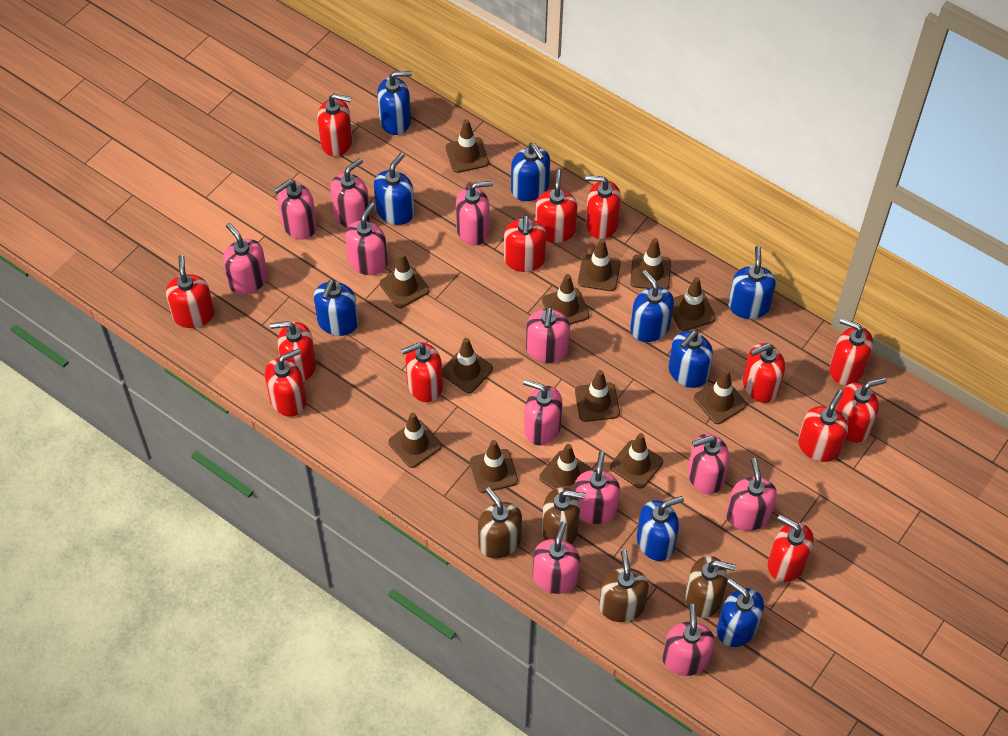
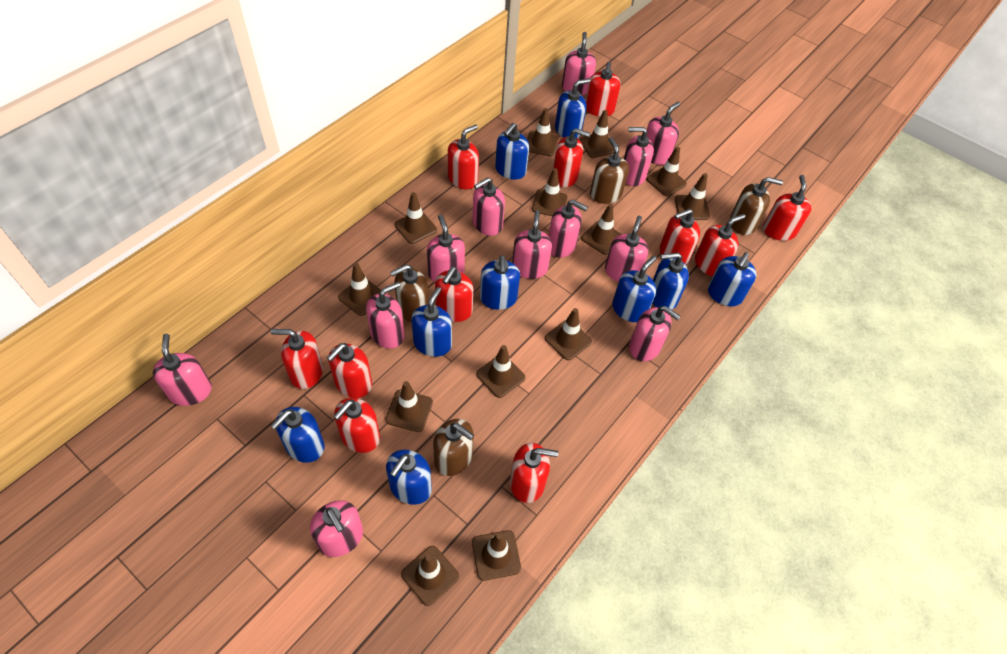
red soap dispenser: 13 -> 11

